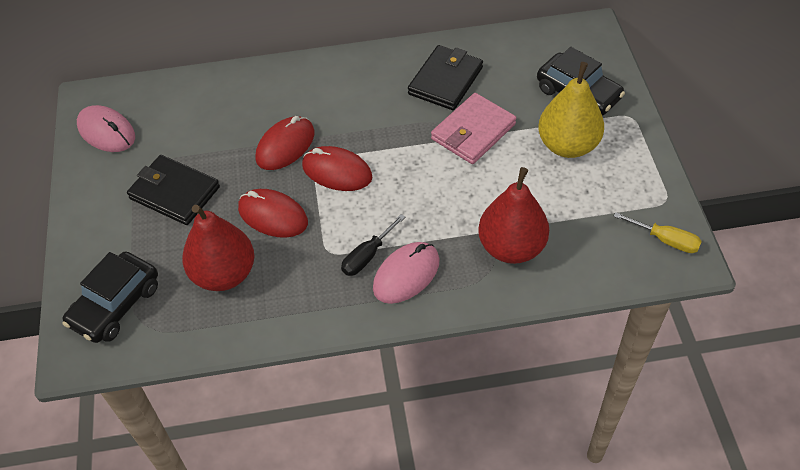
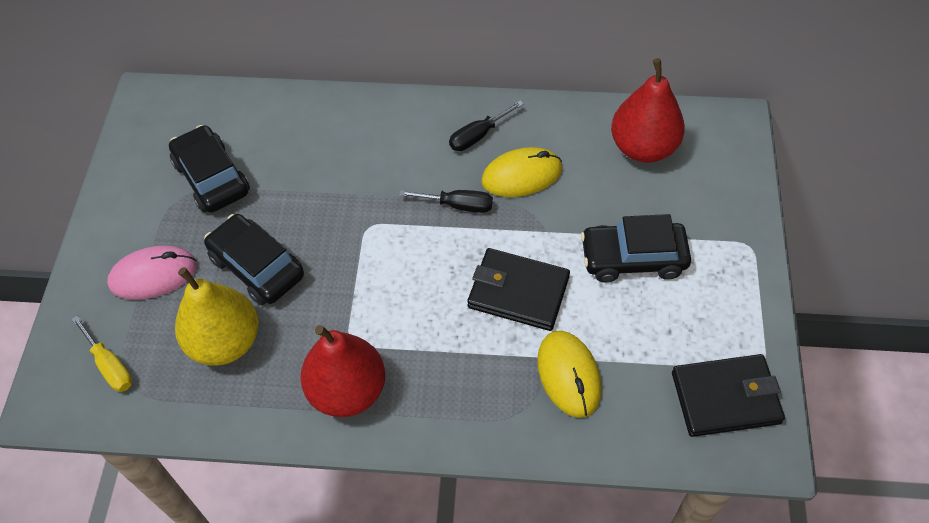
black car: 2 -> 3
black screwdriver: 1 -> 2
pink mouse: 2 -> 1
pink wallet: 1 -> 0
red mouse: 3 -> 0
yellow mouse: 0 -> 2

